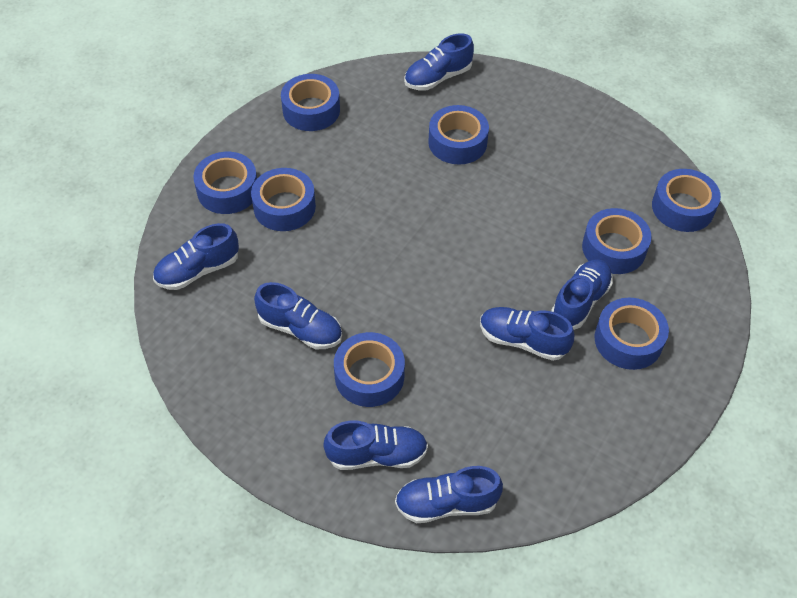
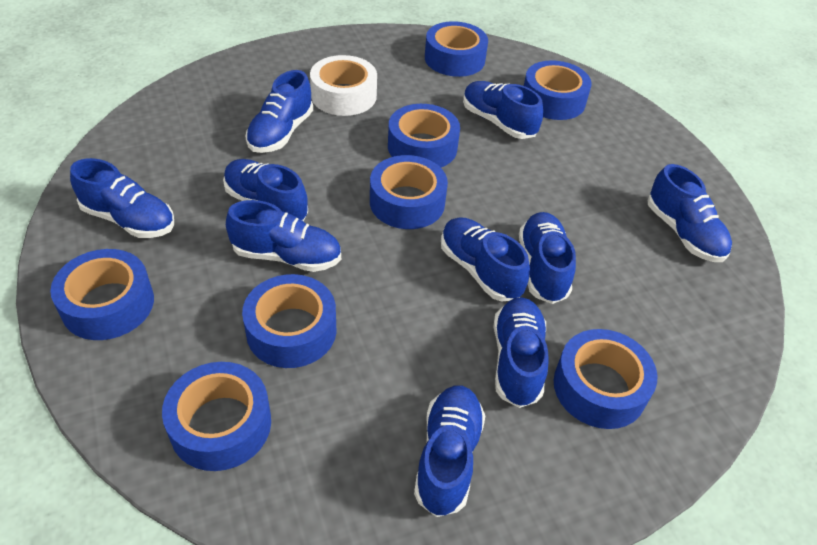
blue shoe: 7 -> 10
white tape: 0 -> 1

